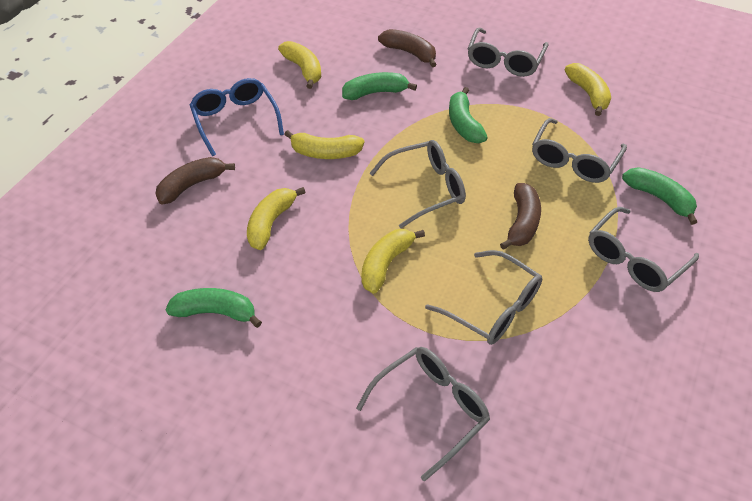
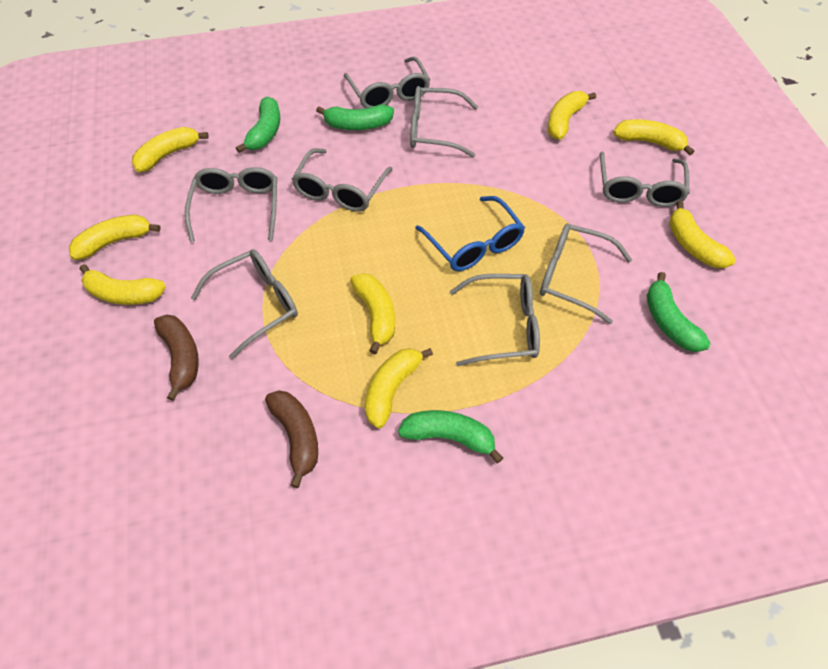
brown banana: 3 -> 2
grey glasses: 6 -> 8
yellow banana: 5 -> 8

